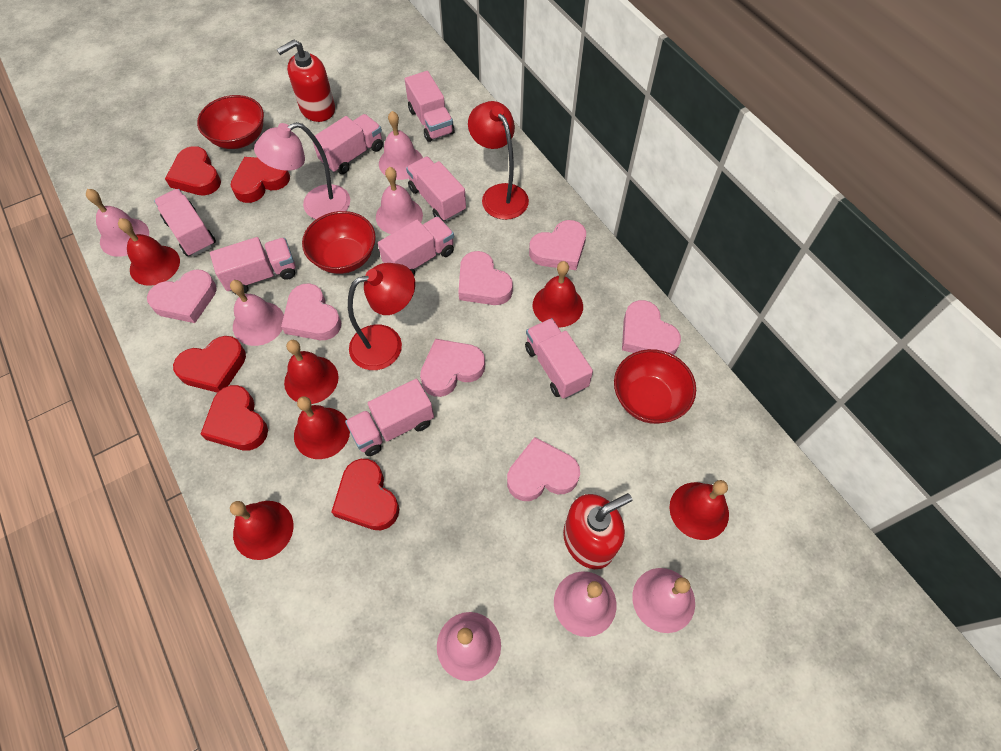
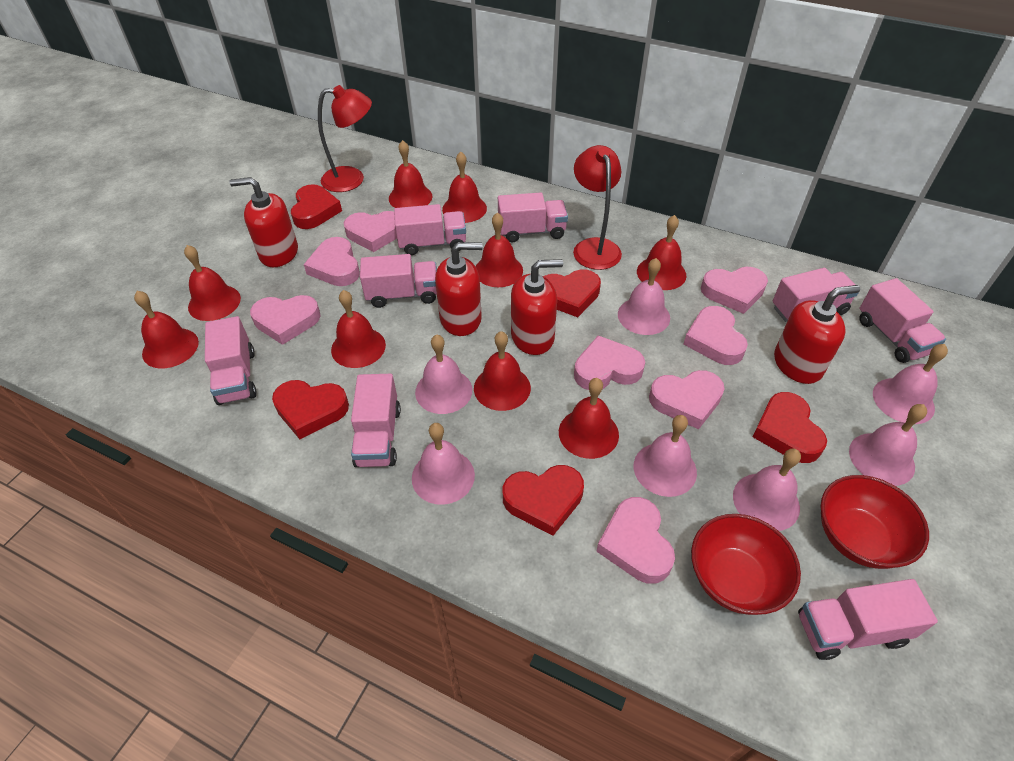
pink heart: 7 -> 8
pink lamp: 1 -> 0
red bell: 6 -> 9
red bowl: 3 -> 2
red soap dispenser: 2 -> 4

